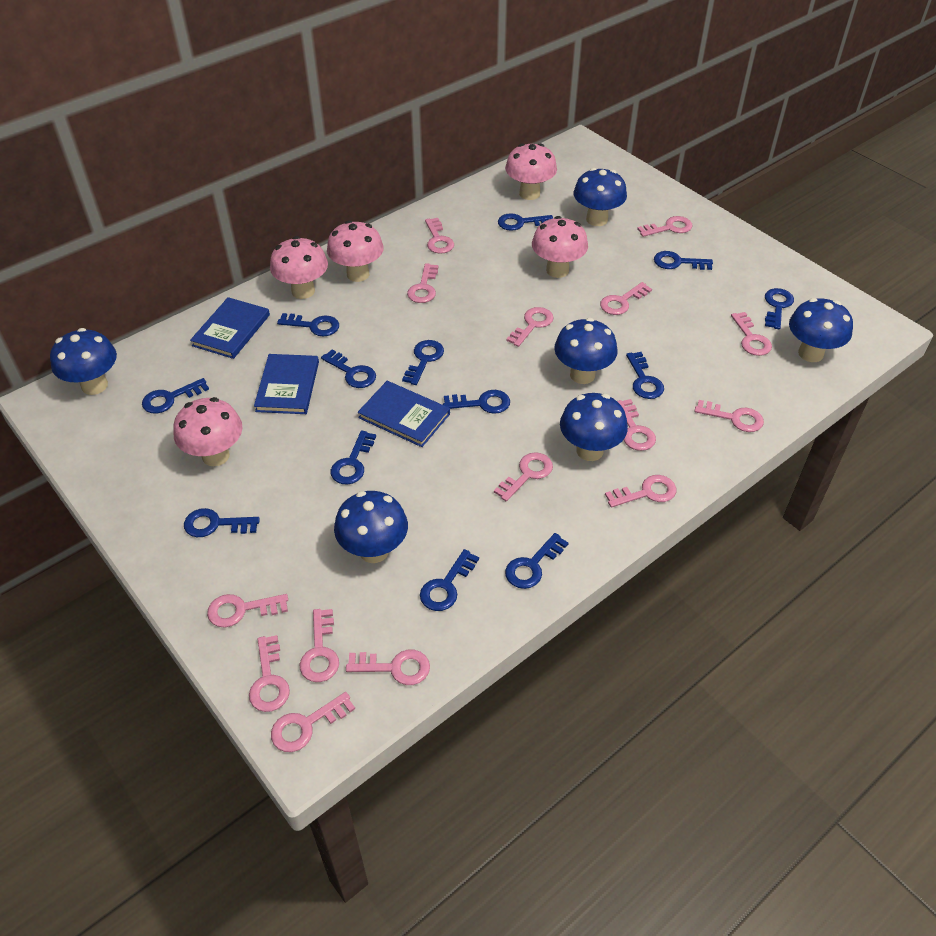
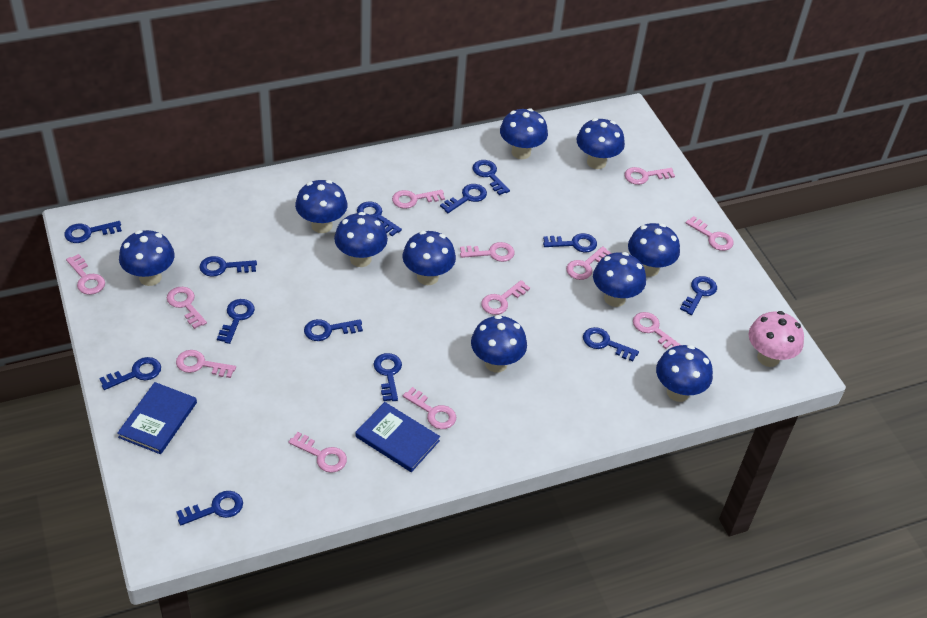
blue book: 3 -> 2
blue mushroom: 6 -> 10
pink key: 15 -> 12
pink mushroom: 5 -> 1

